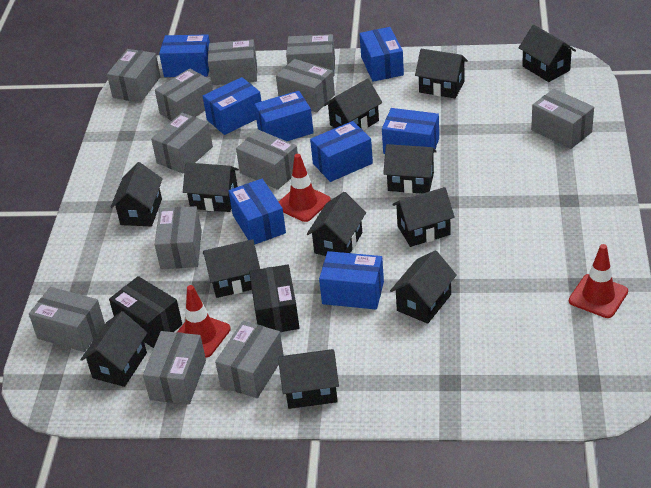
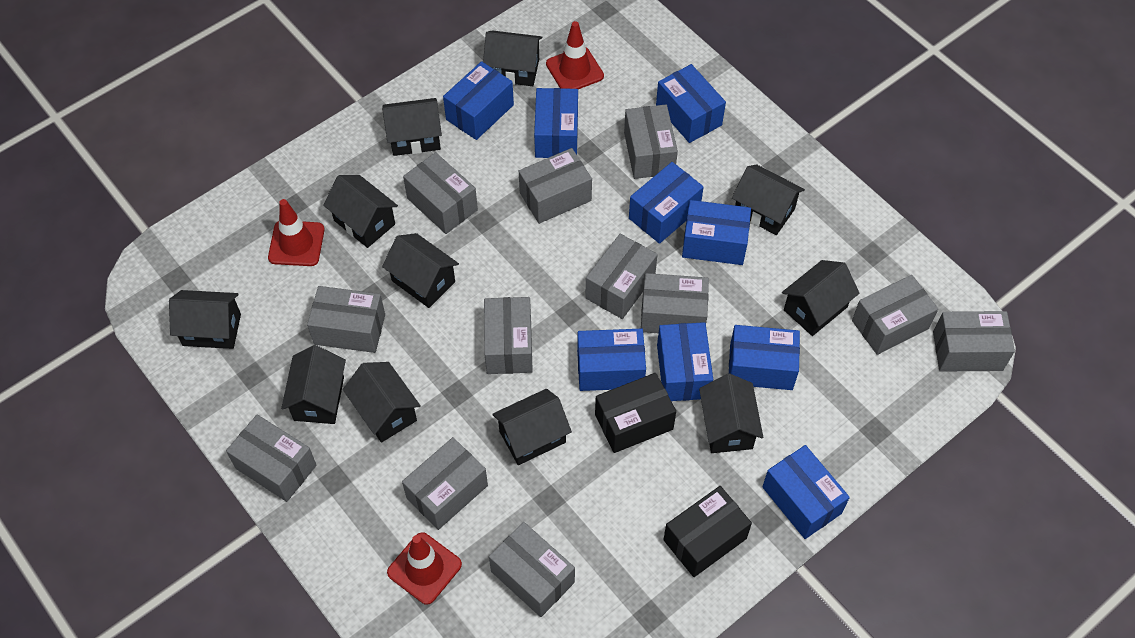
black house: 12 -> 11
blue box: 8 -> 9

